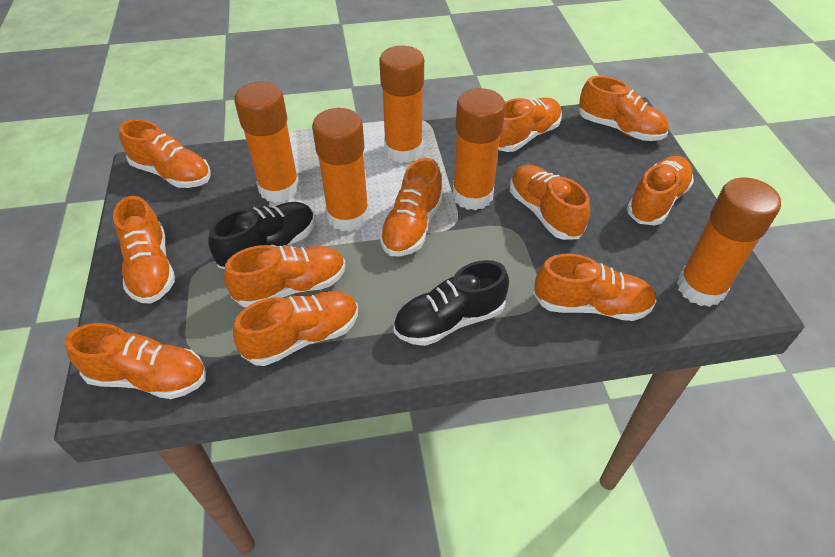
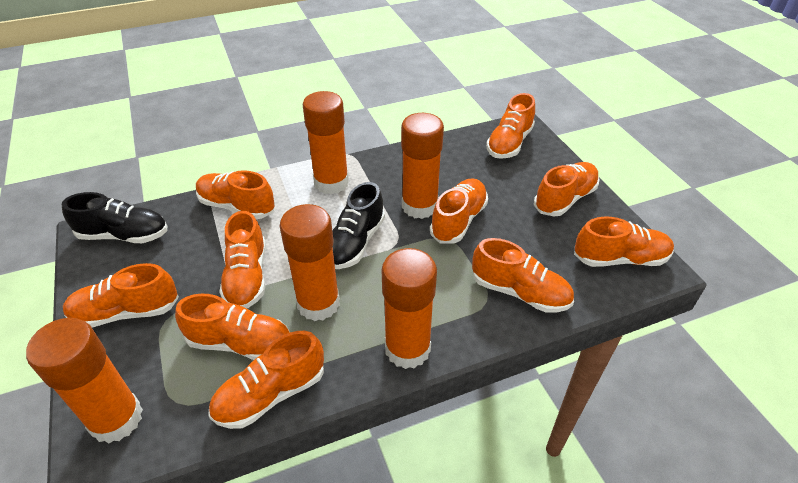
orange shoe: 11 -> 10

